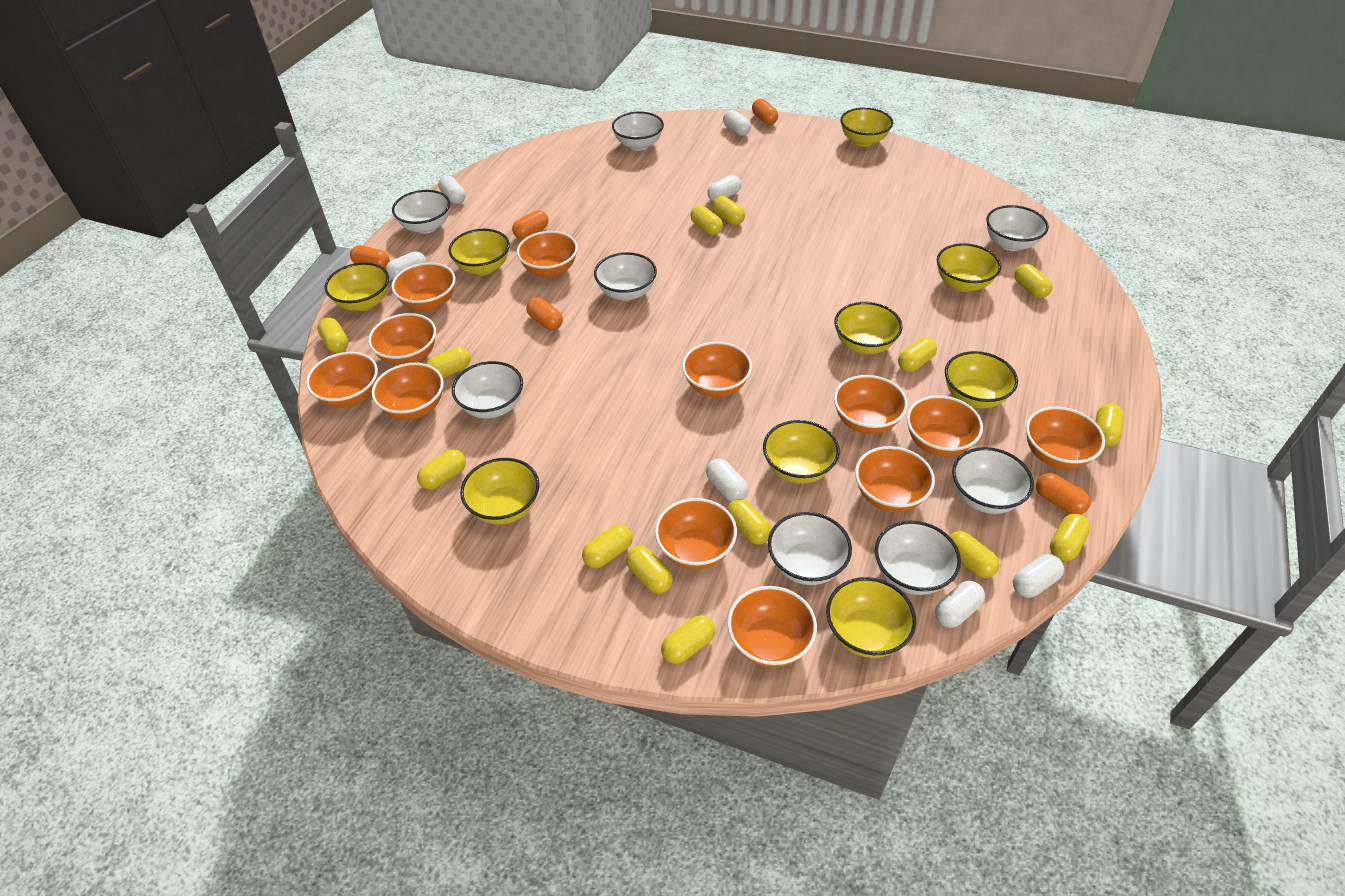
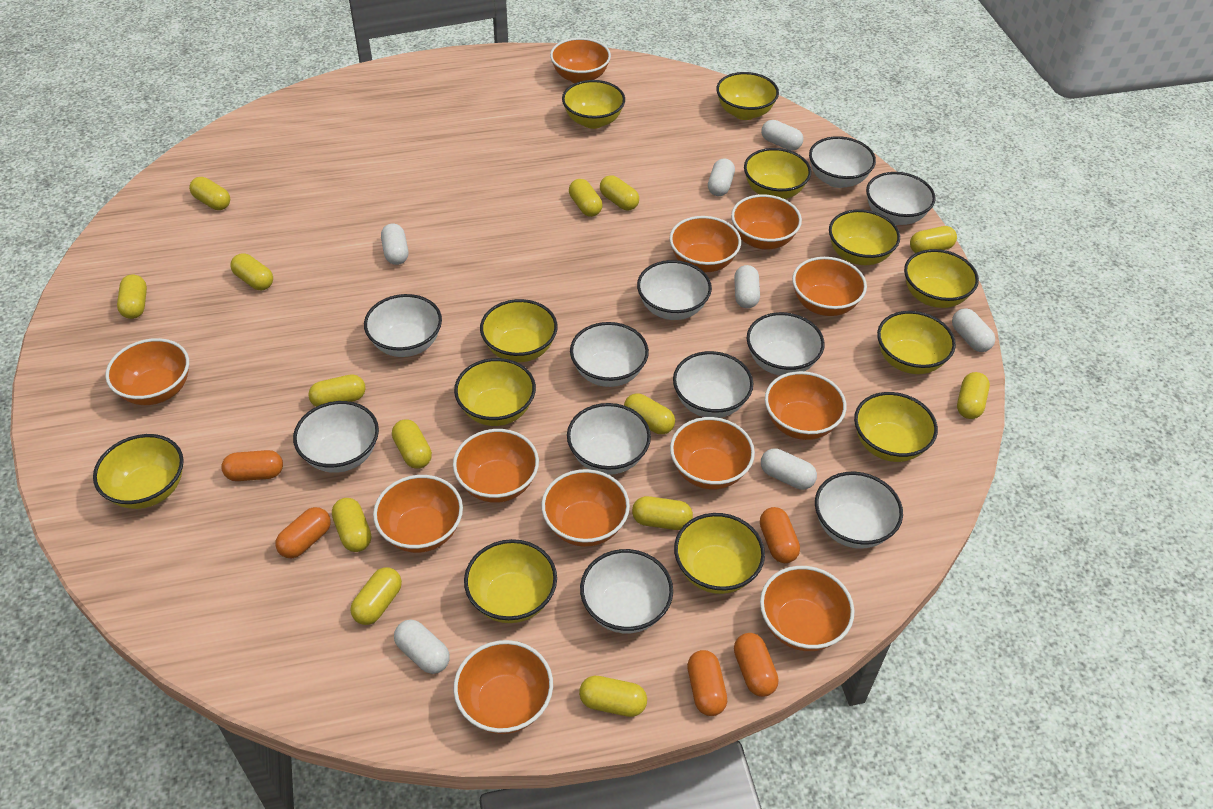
white bowl: 8 -> 11
yellow bowl: 9 -> 12

